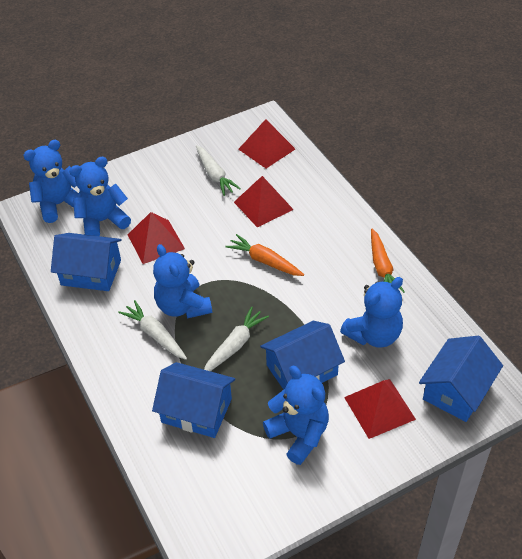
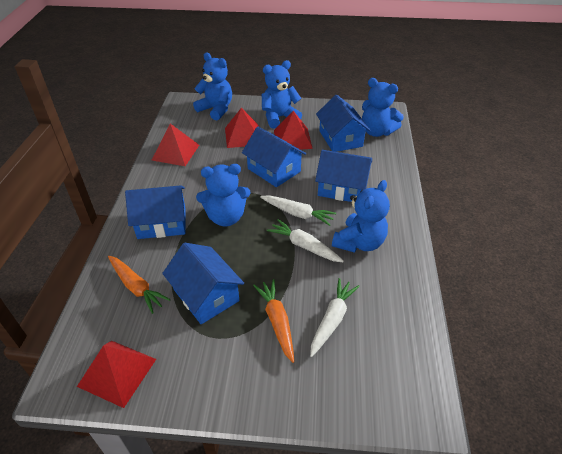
blue house: 4 -> 5

